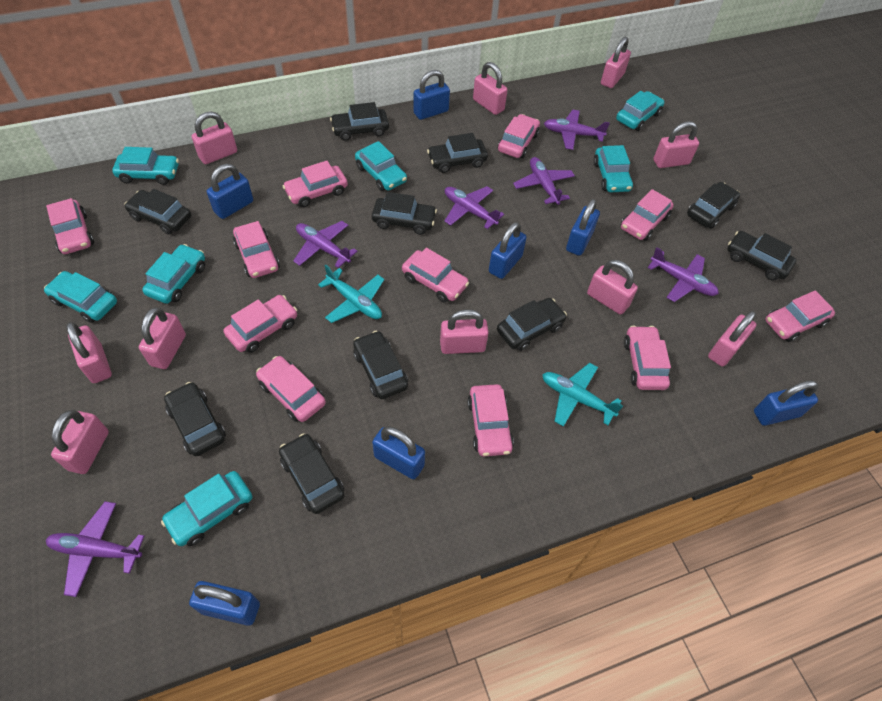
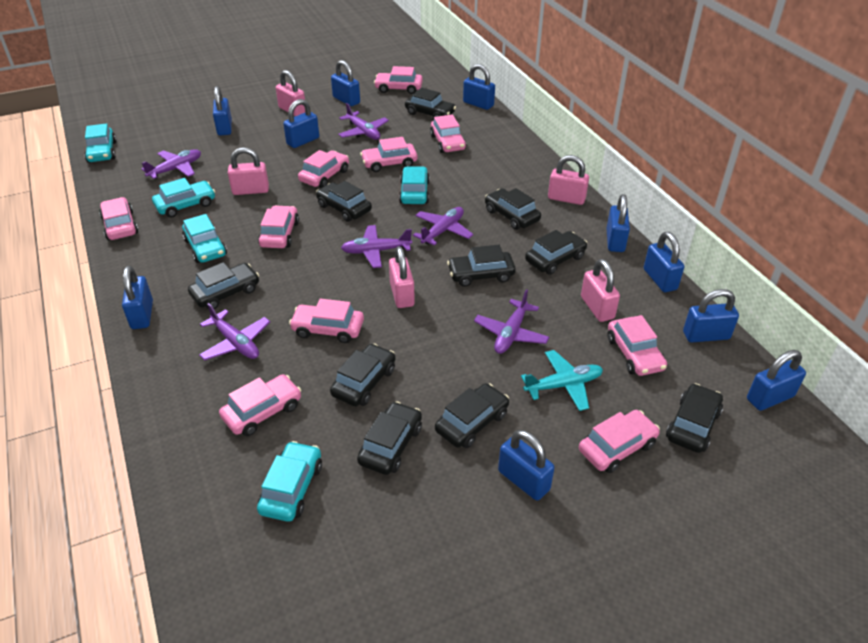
blue padlock: 7 -> 10
pink car: 11 -> 10
pink padlock: 10 -> 5
turquoise car: 7 -> 5
turquoise plane: 2 -> 1

